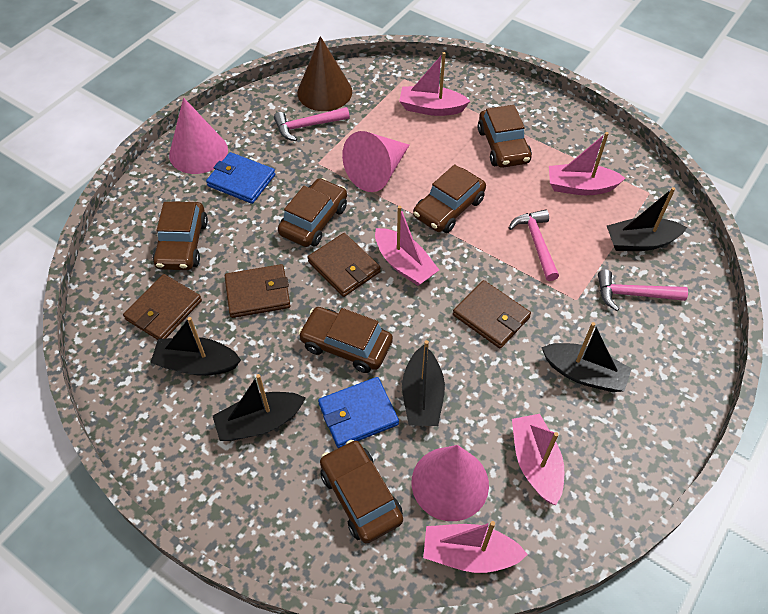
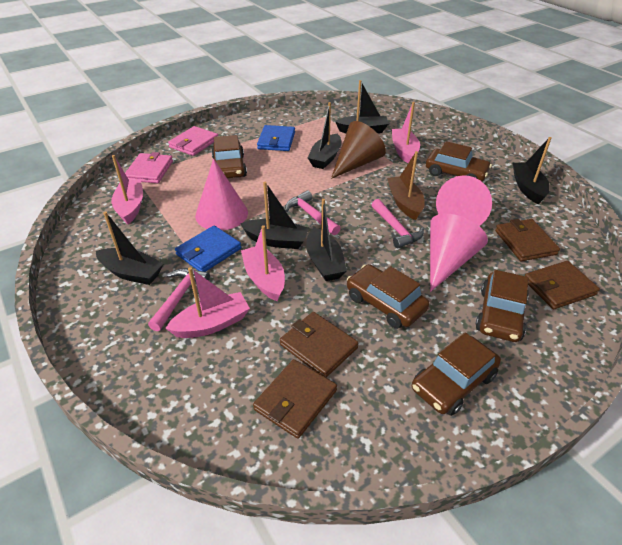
black boat: 5 -> 6
brown boat: 0 -> 1
brown car: 6 -> 5
pink boat: 5 -> 4
pink wallet: 0 -> 2

